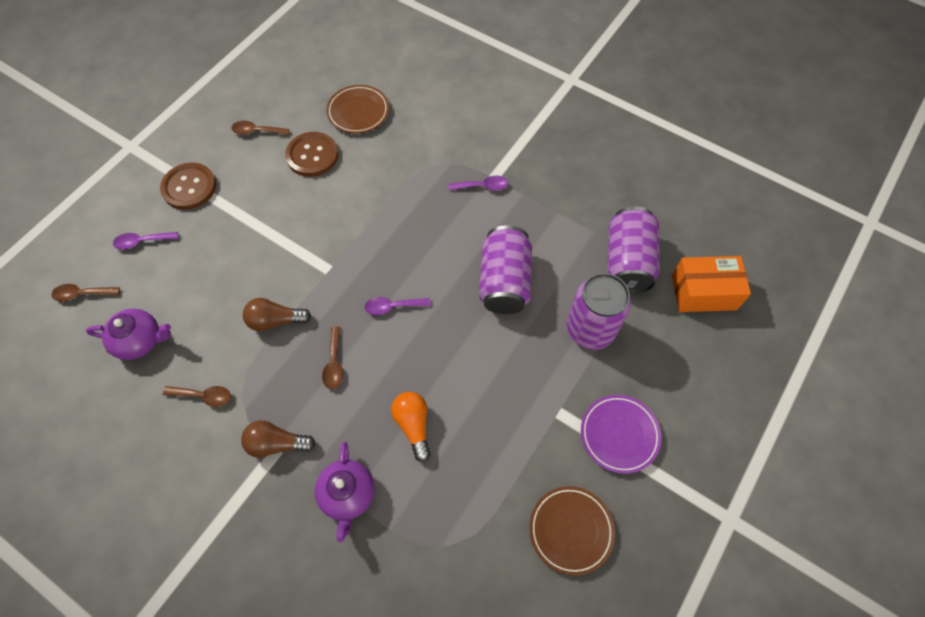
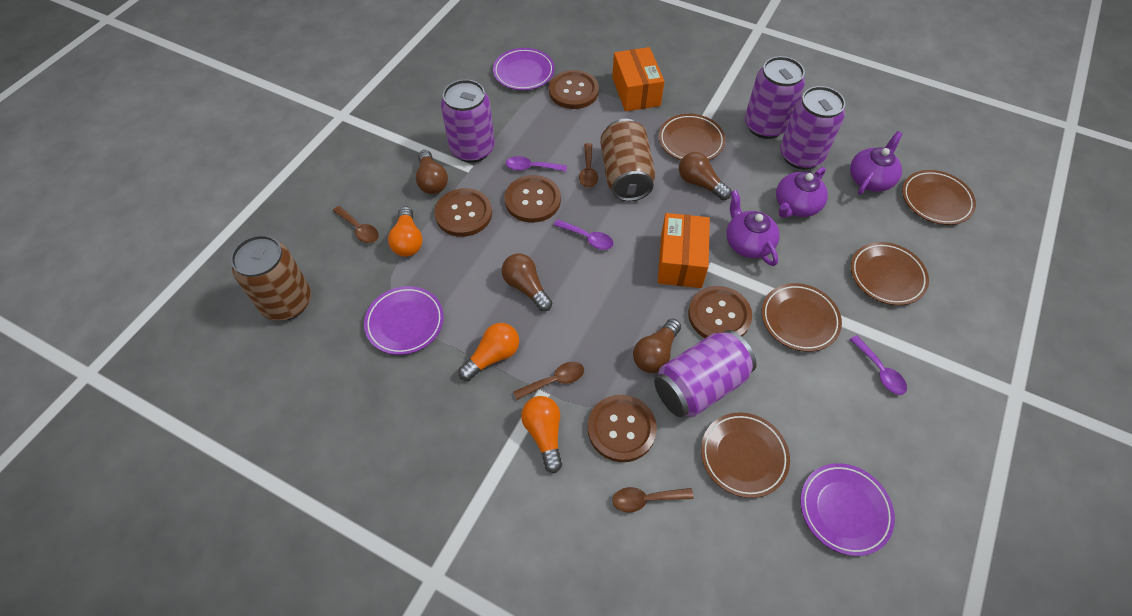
brown button: 2 -> 5
brown can: 0 -> 2
brown light bulb: 2 -> 4
brown plate: 2 -> 5
orange box: 1 -> 2
orange light bulb: 1 -> 3
purple can: 3 -> 4
purple plate: 1 -> 3
purple teapot: 2 -> 3

